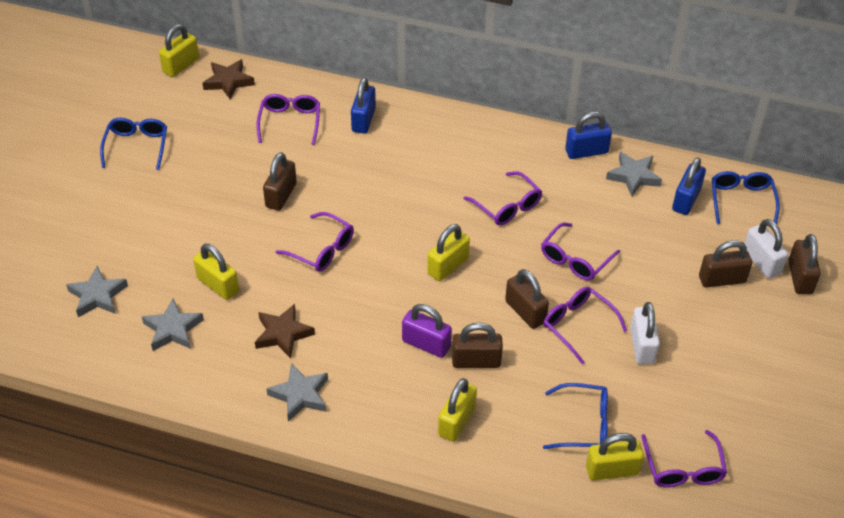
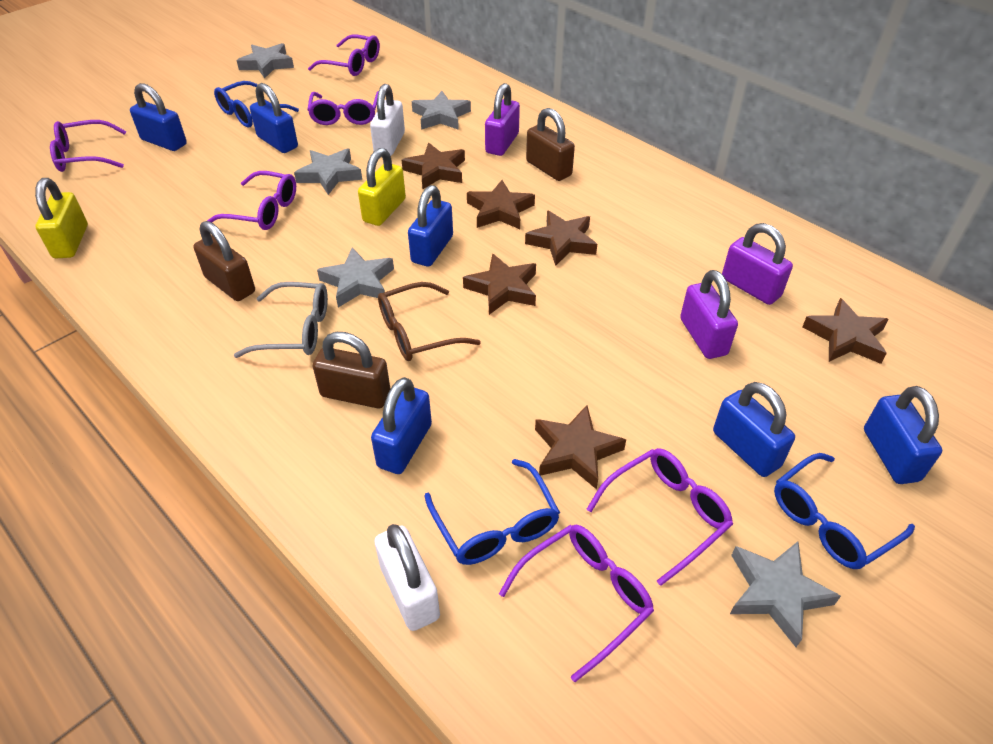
blue padlock: 3 -> 6
brown glasses: 0 -> 1
brown padlock: 5 -> 3
brown star: 2 -> 6
grey glasses: 0 -> 1
grey star: 4 -> 5
purple padlock: 1 -> 3
yellow padlock: 5 -> 2

